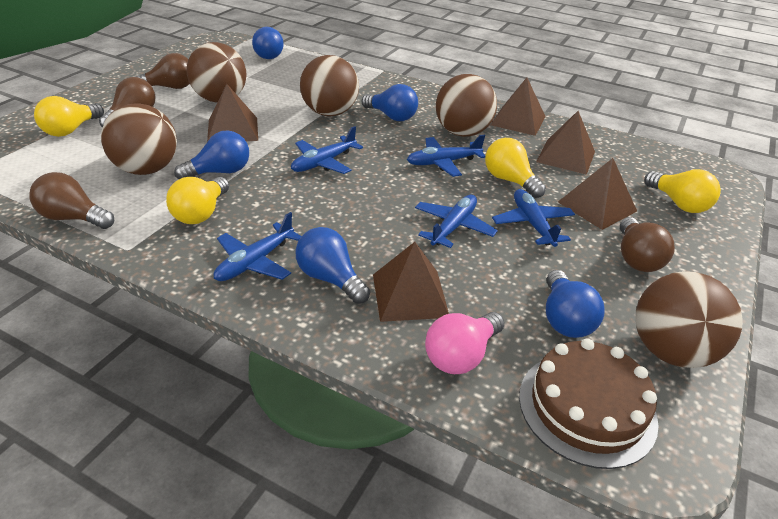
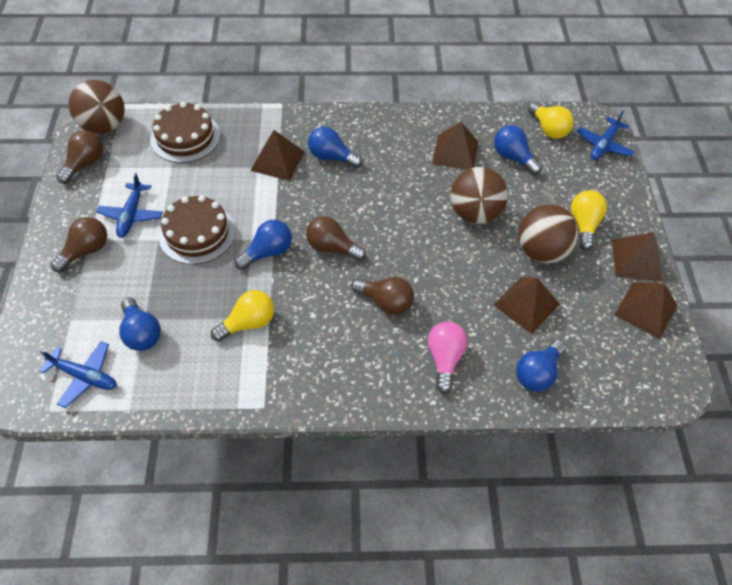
blue plane: 5 -> 3
brown ball: 5 -> 3
brown cake: 1 -> 2
yellow light bulb: 4 -> 3

